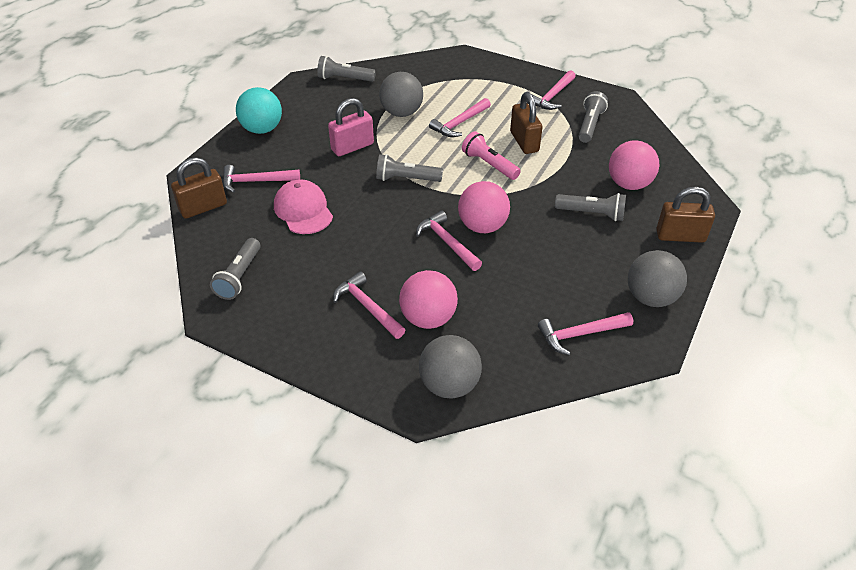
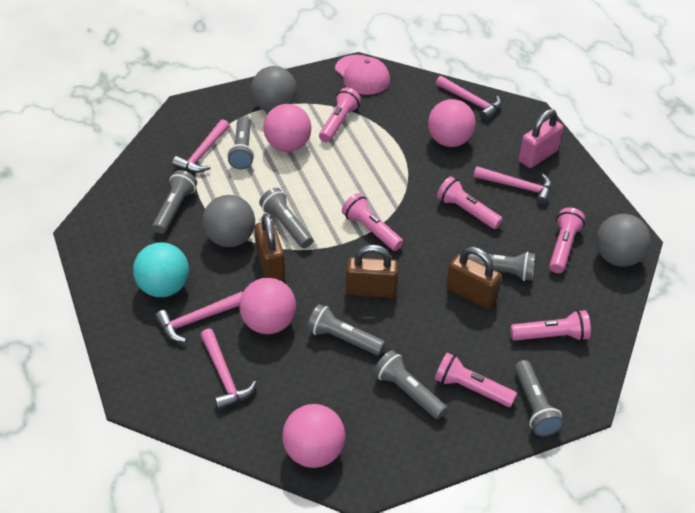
grey flashlight: 5 -> 7
pink ball: 3 -> 4
pink flashlight: 1 -> 6
pink hammer: 6 -> 5

